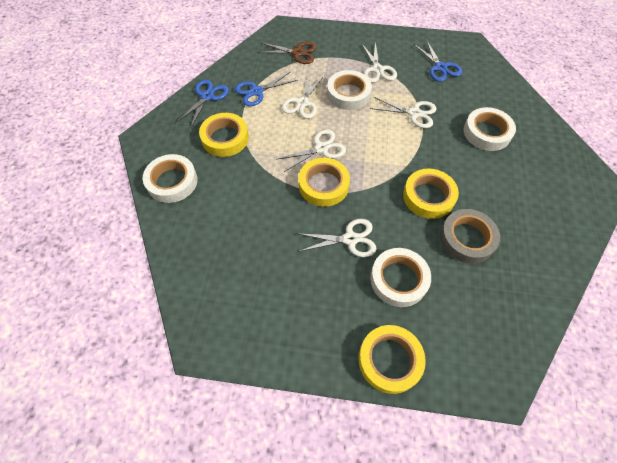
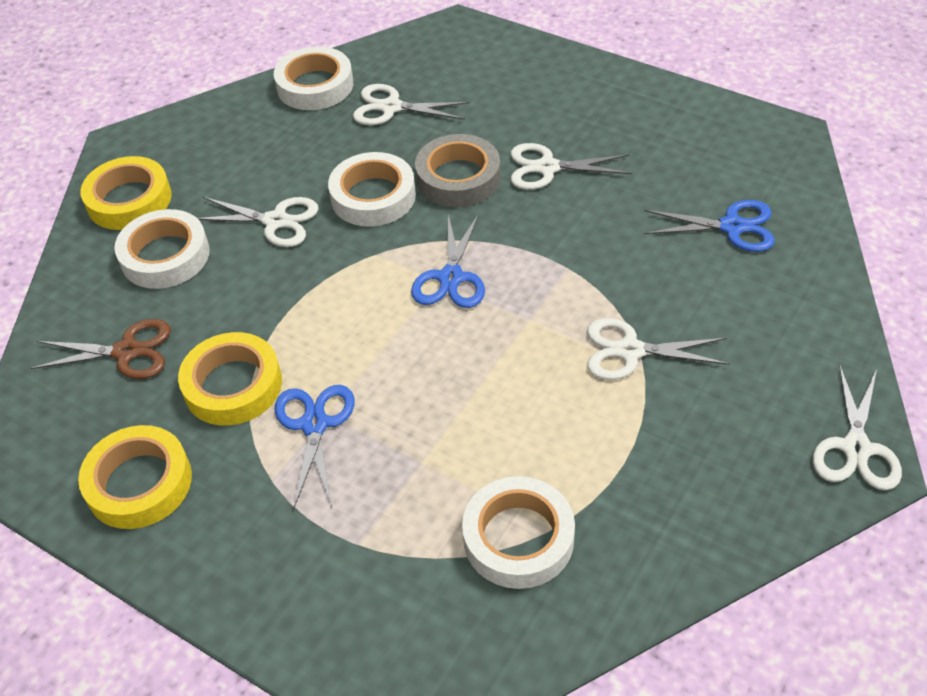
yellow tape: 4 -> 3

